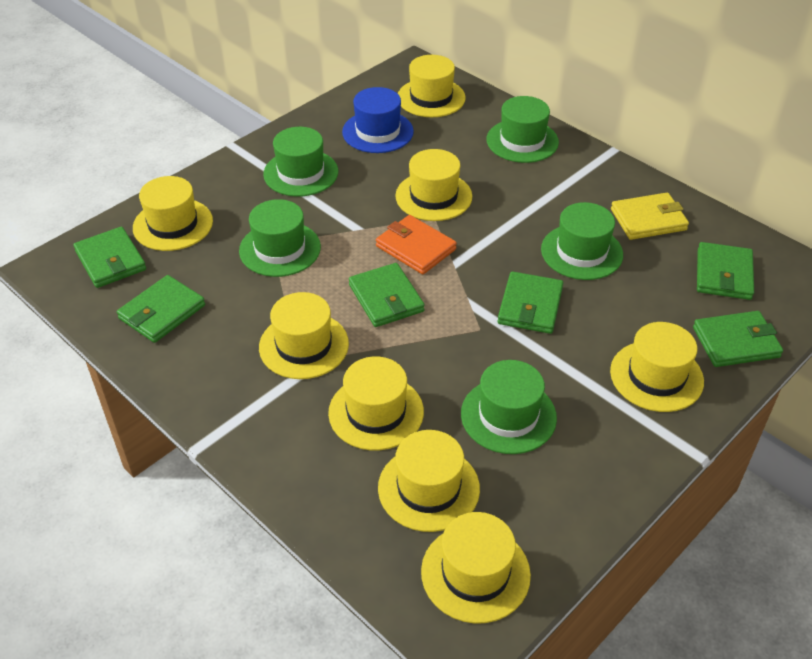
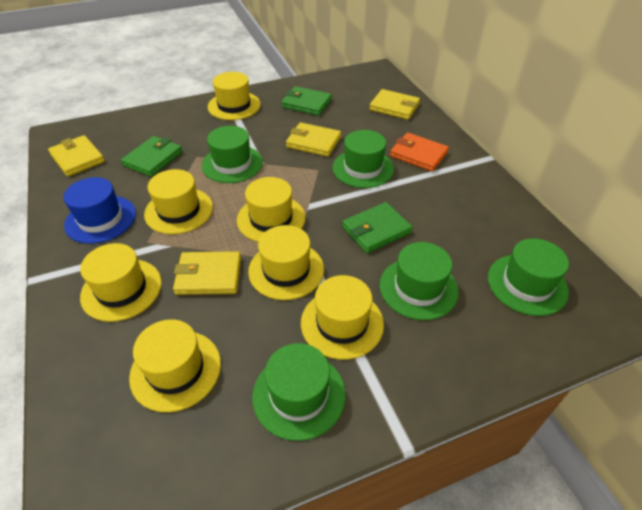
green wallet: 6 -> 3
yellow hat: 8 -> 7
yellow wallet: 1 -> 4

